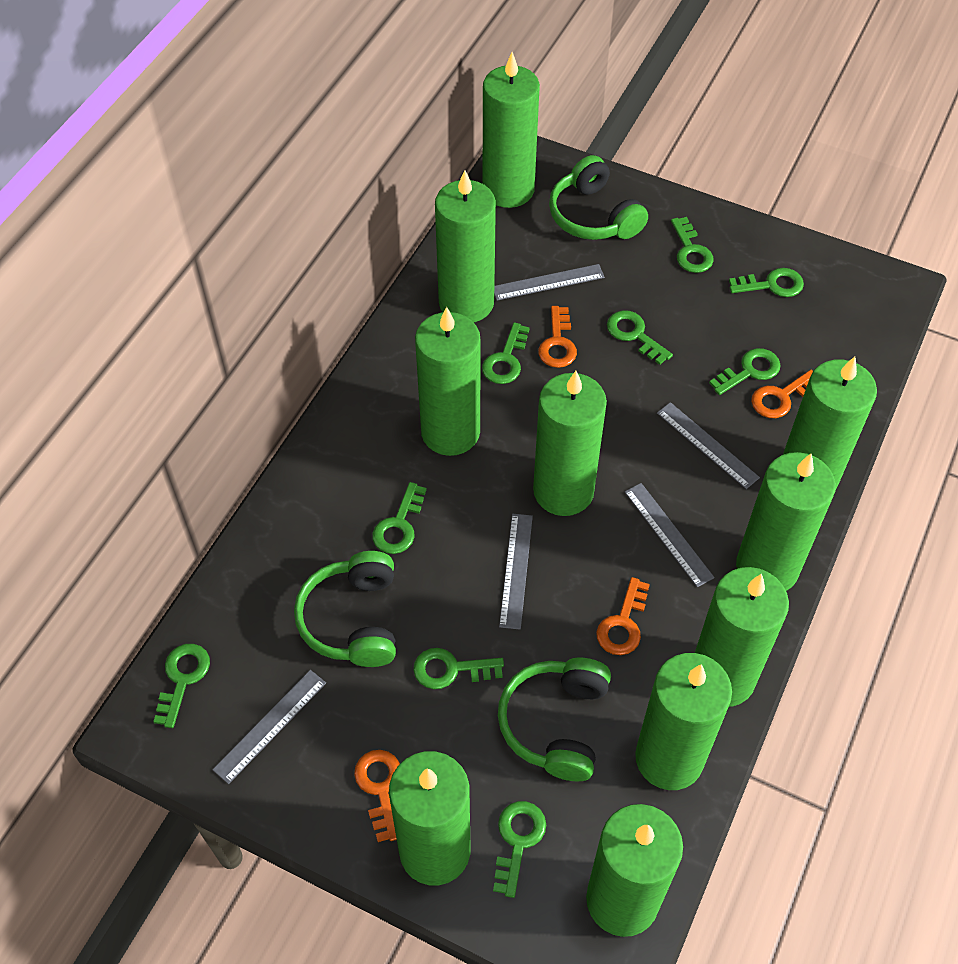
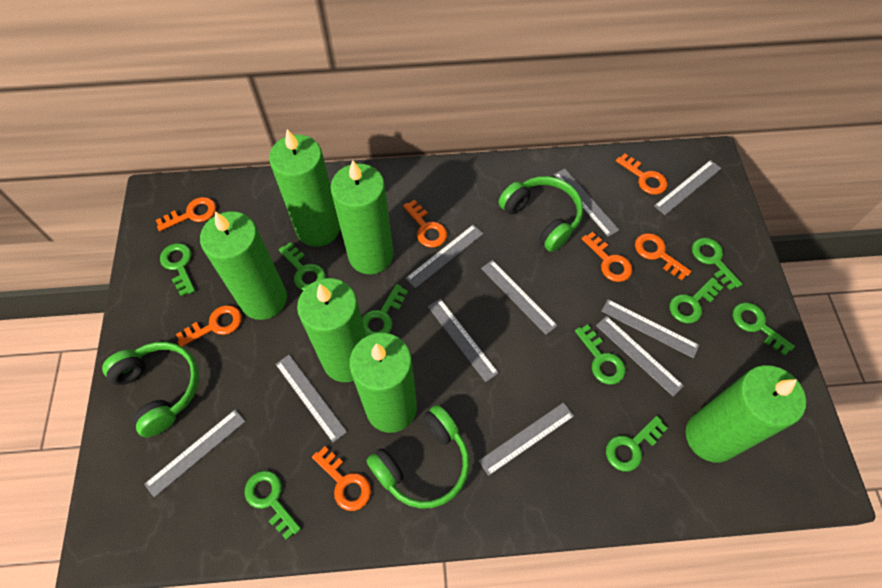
green candle: 10 -> 6
grey ruler: 5 -> 10
orange key: 4 -> 7

